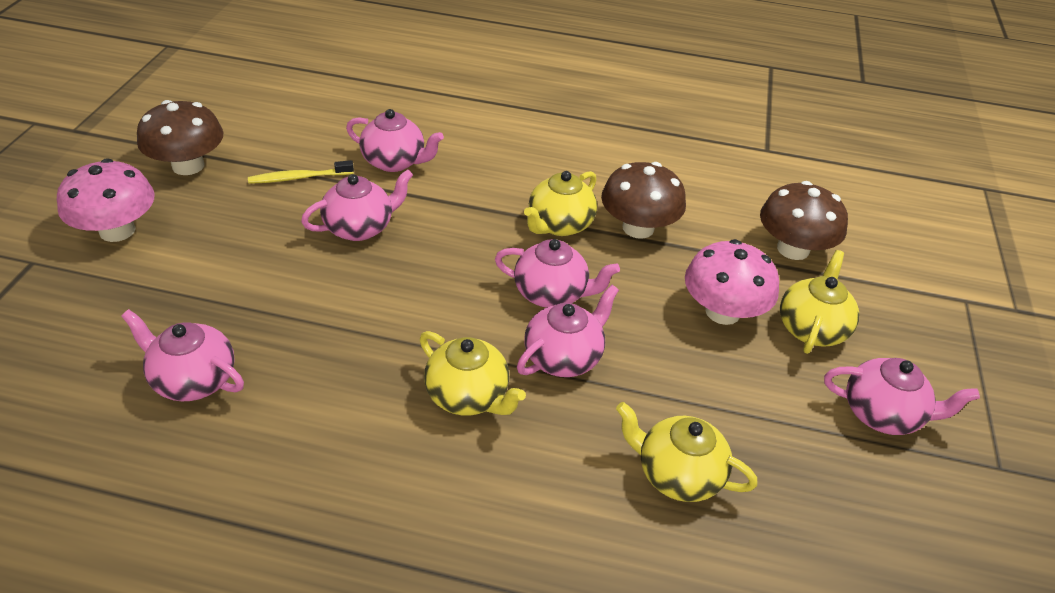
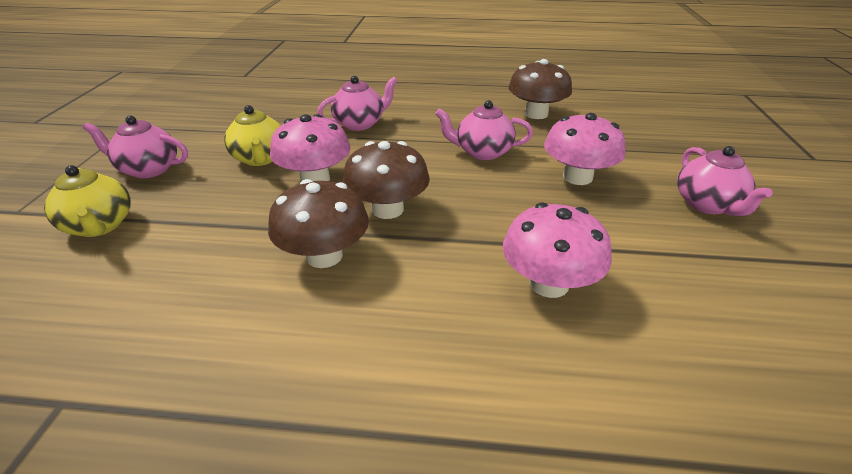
pink mushroom: 2 -> 3
pink teapot: 6 -> 4
yellow teapot: 4 -> 2
yellow toothbrush: 1 -> 0

